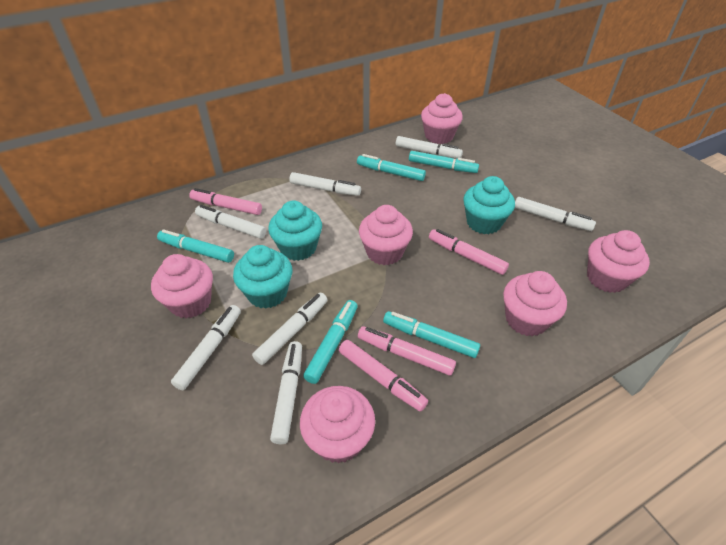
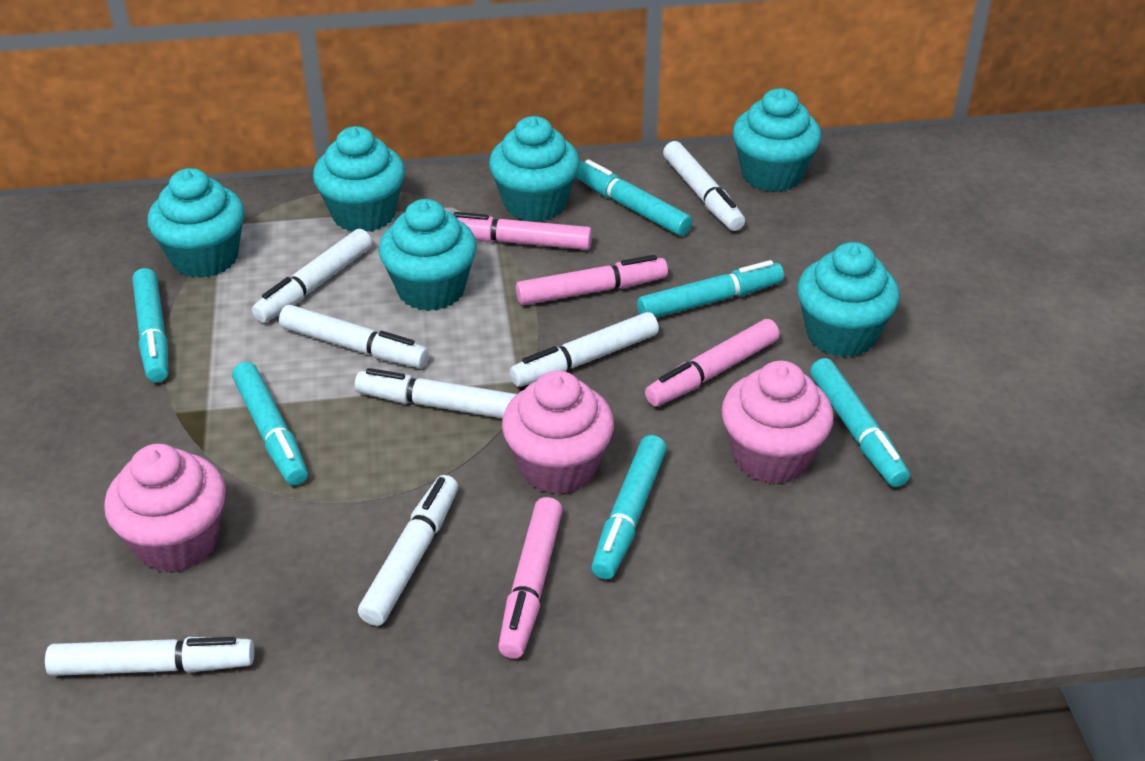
pink cupcake: 6 -> 3
turquoise cupcake: 3 -> 6
turquoise marker: 5 -> 6

